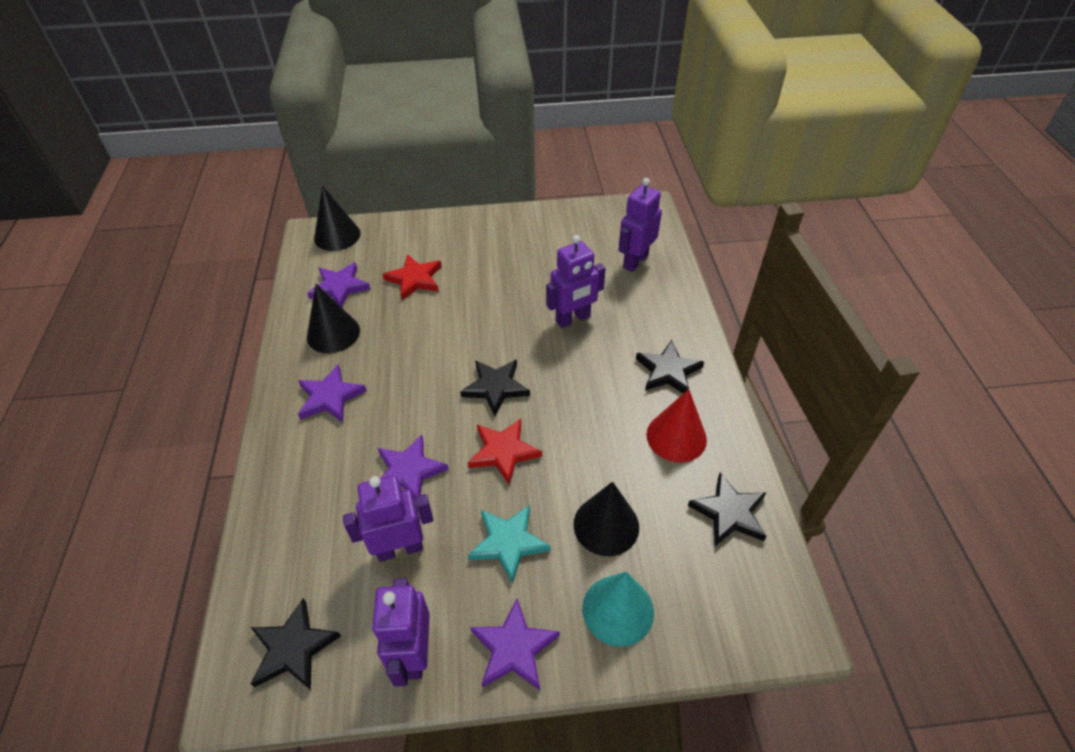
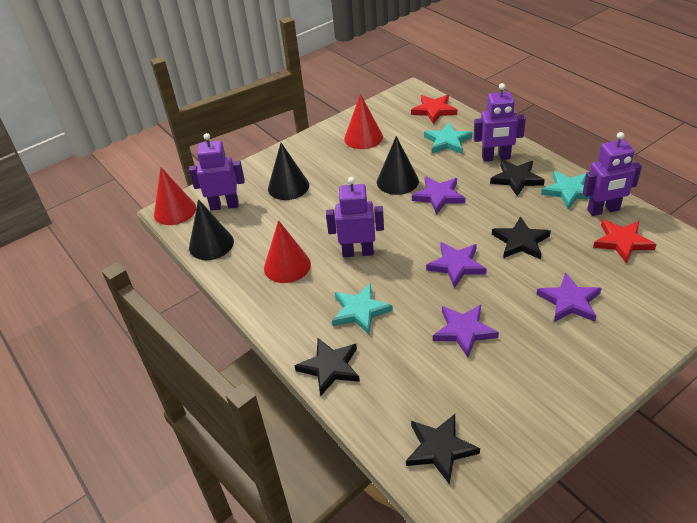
red cone: 1 -> 3
turquoise cone: 1 -> 0
turquoise star: 1 -> 3

